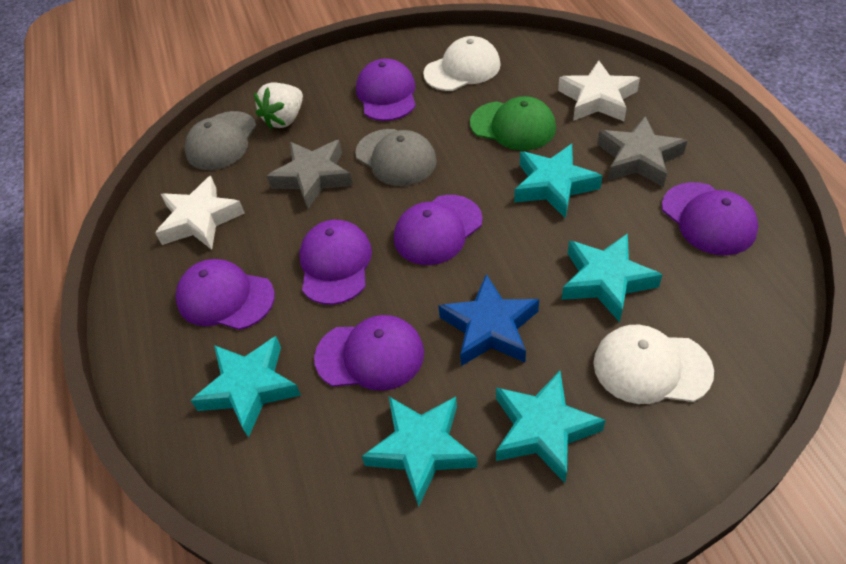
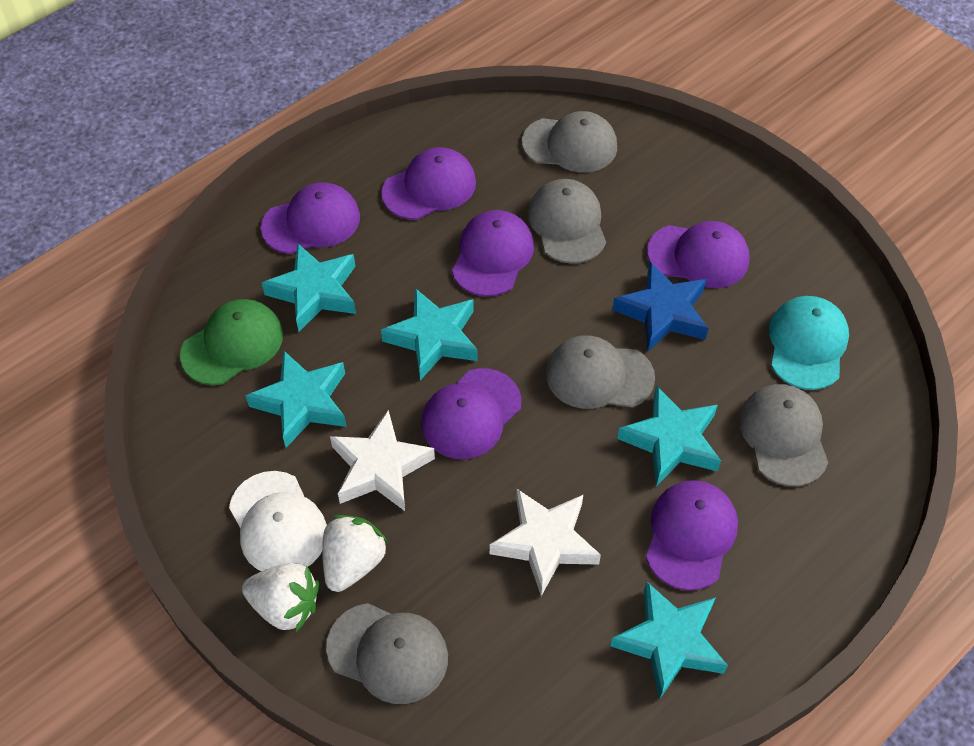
grey cap: 2 -> 5
grey star: 2 -> 0
turquoise cap: 0 -> 1
white cap: 2 -> 1
white strawberry: 1 -> 2

